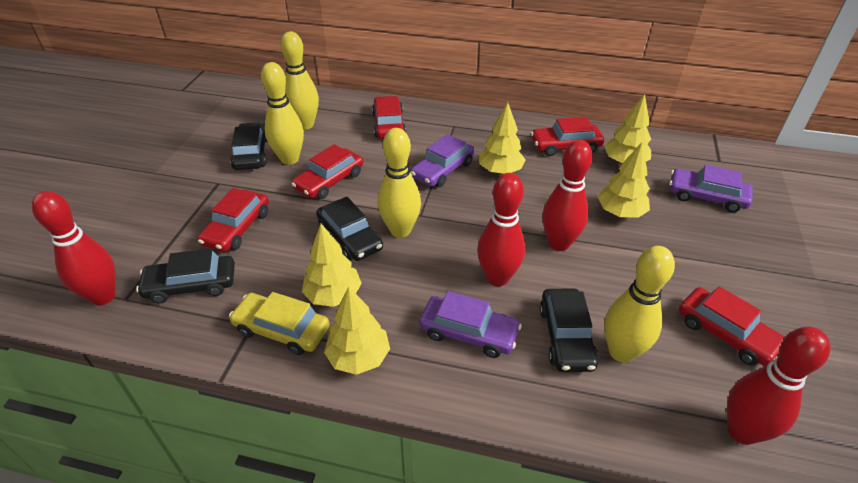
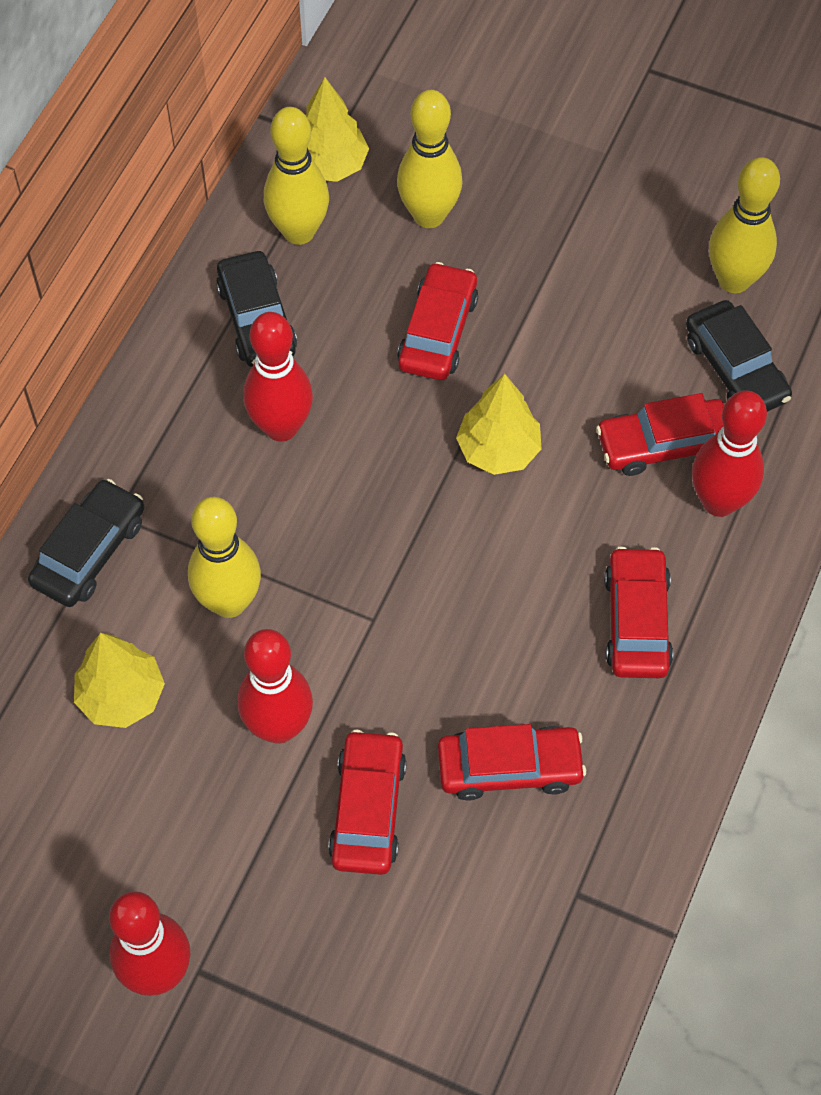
black car: 4 -> 3
purple car: 3 -> 0
yellow car: 1 -> 0
yellow tree: 5 -> 3

